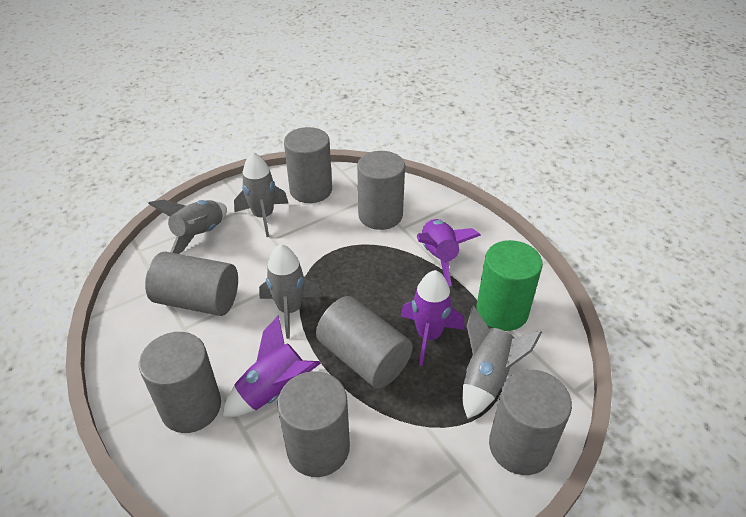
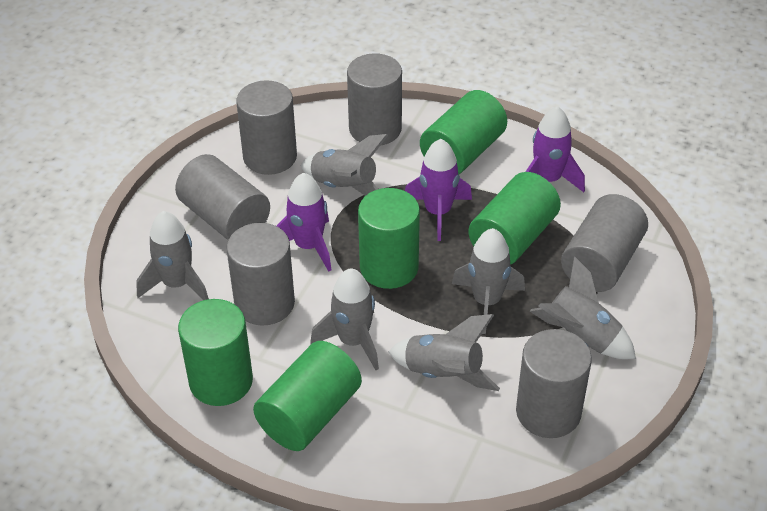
green cylinder: 1 -> 5
grey cylinder: 7 -> 6
grey rocket: 4 -> 6

